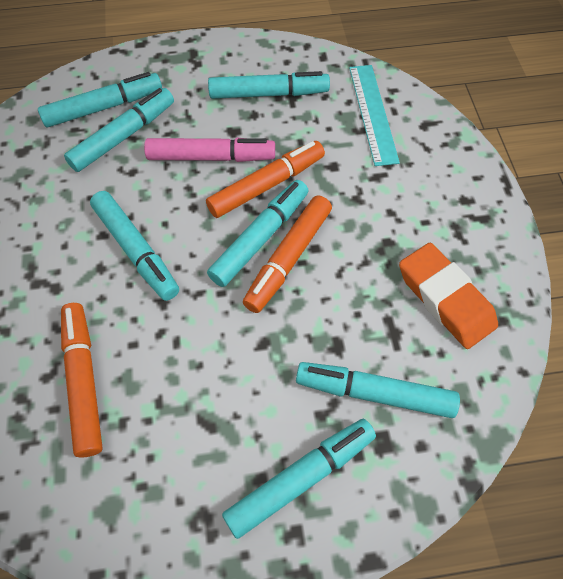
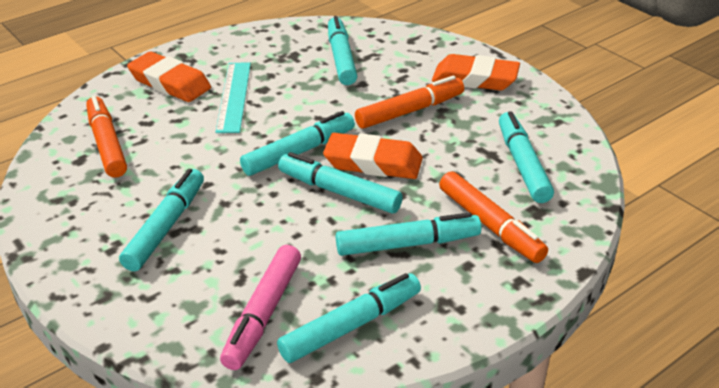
orange eraser: 1 -> 3

